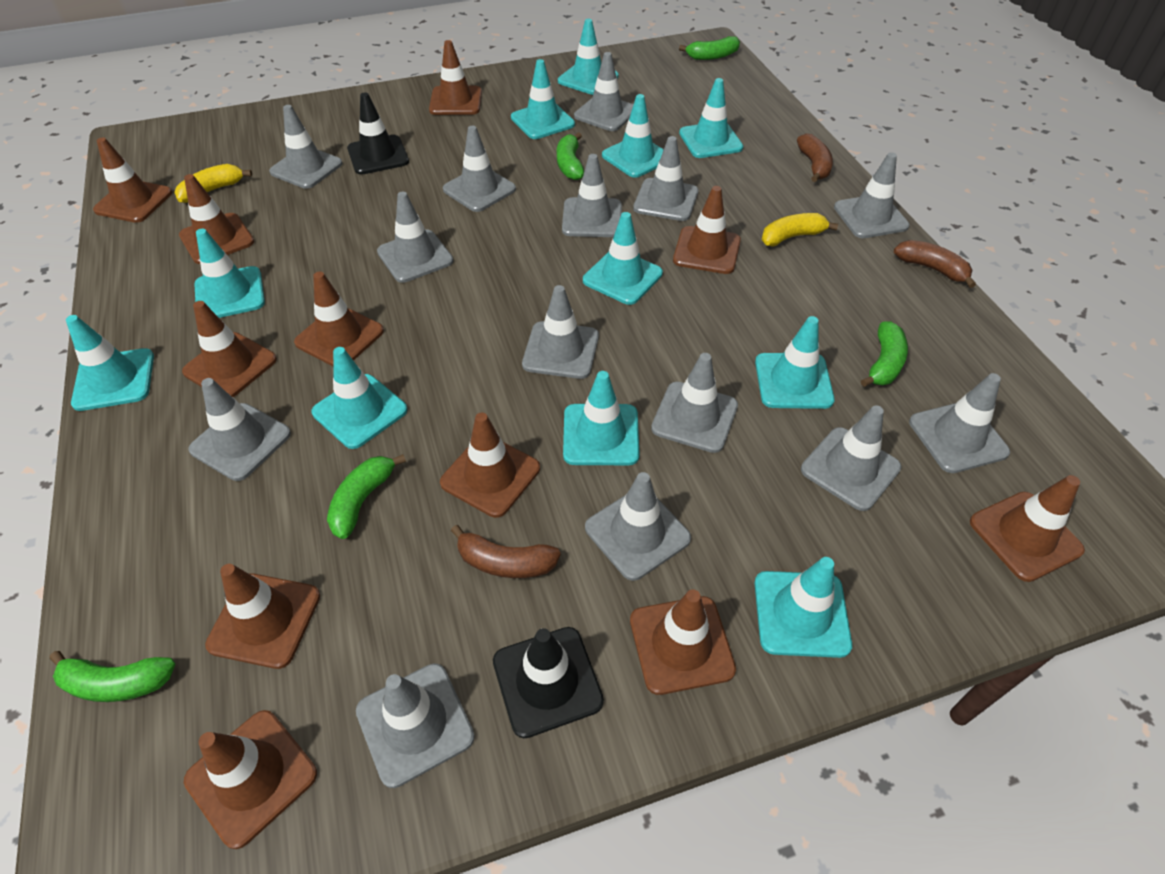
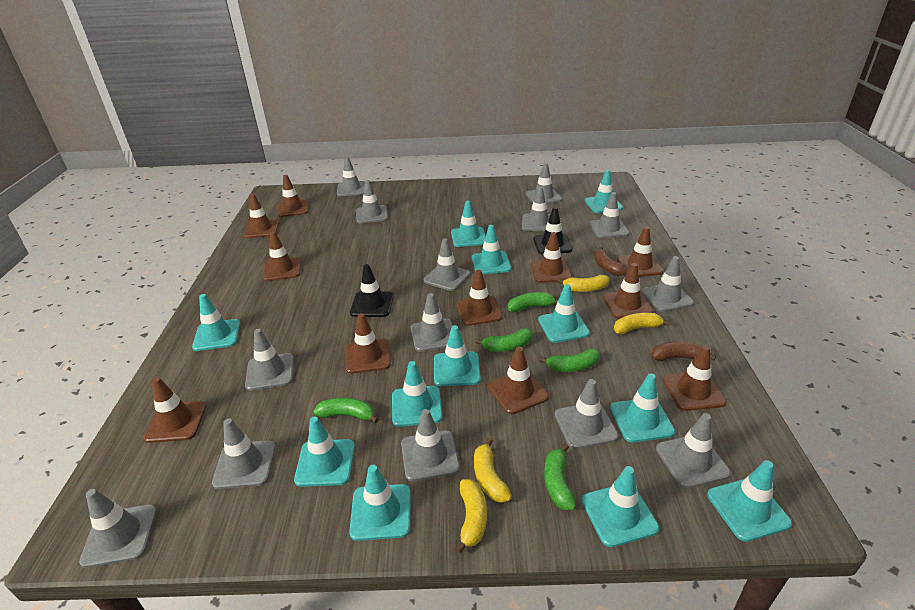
brown banana: 3 -> 2
turquoise traffic cone: 11 -> 12
yellow banana: 2 -> 4

